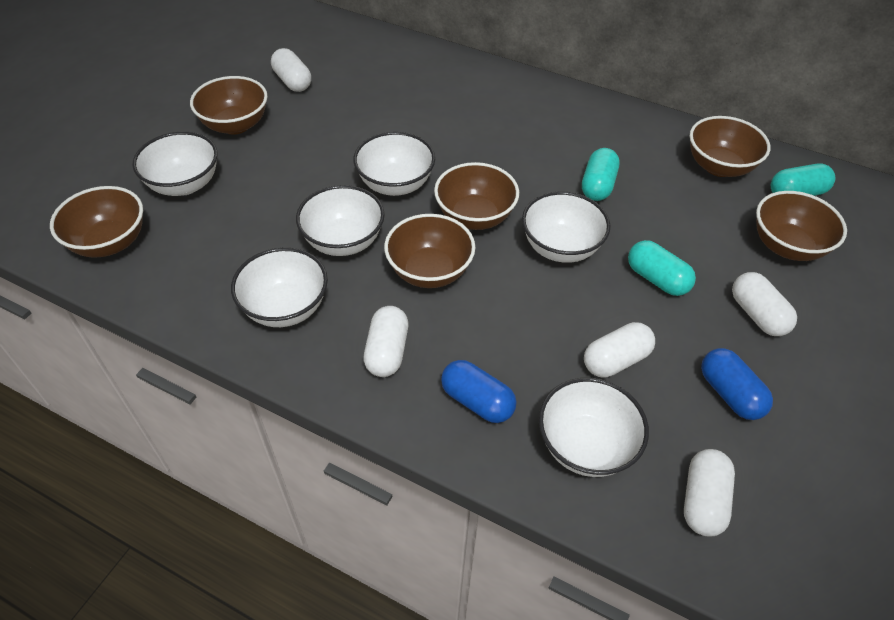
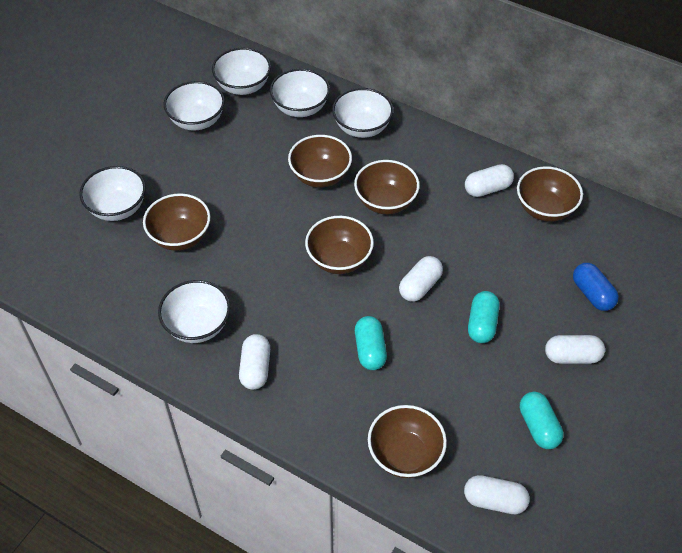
blue capsule: 2 -> 1

